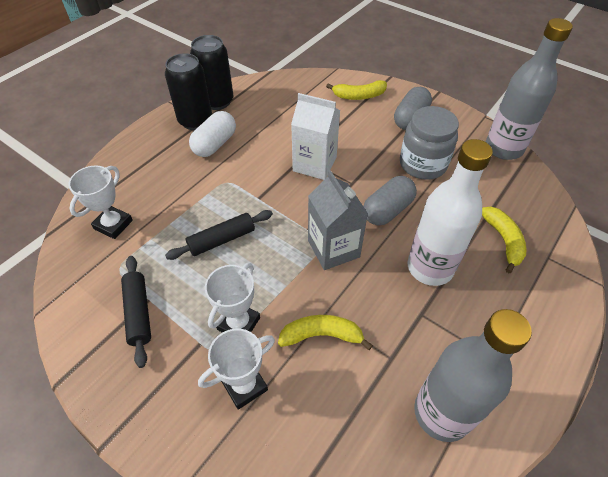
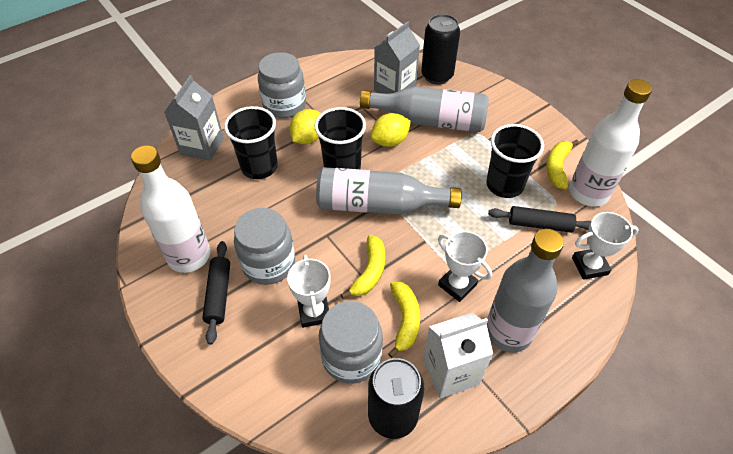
black cup: 0 -> 3
grey bottle: 2 -> 3
grey capsule: 2 -> 0
grey carton: 1 -> 2
grey jar: 1 -> 3
white bottle: 1 -> 2
white capsule: 1 -> 0
yellow lemon: 0 -> 2

